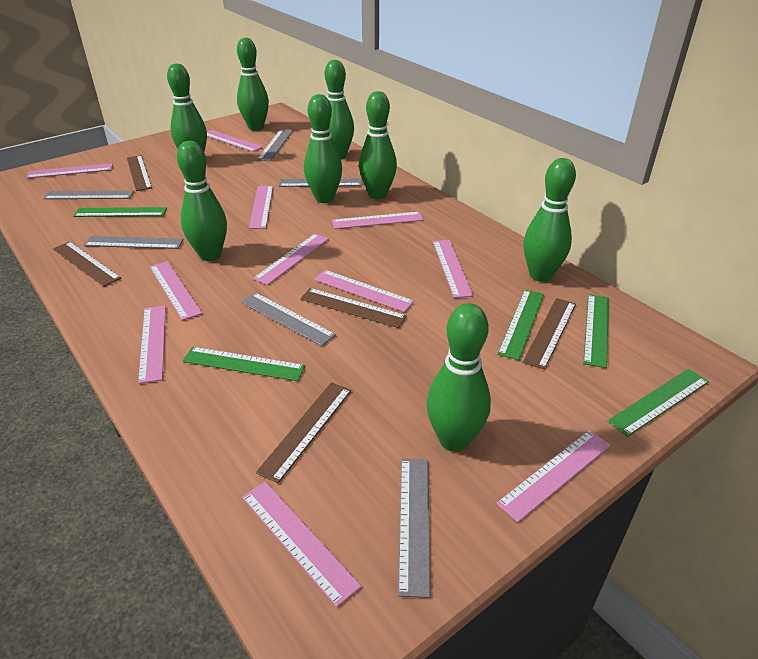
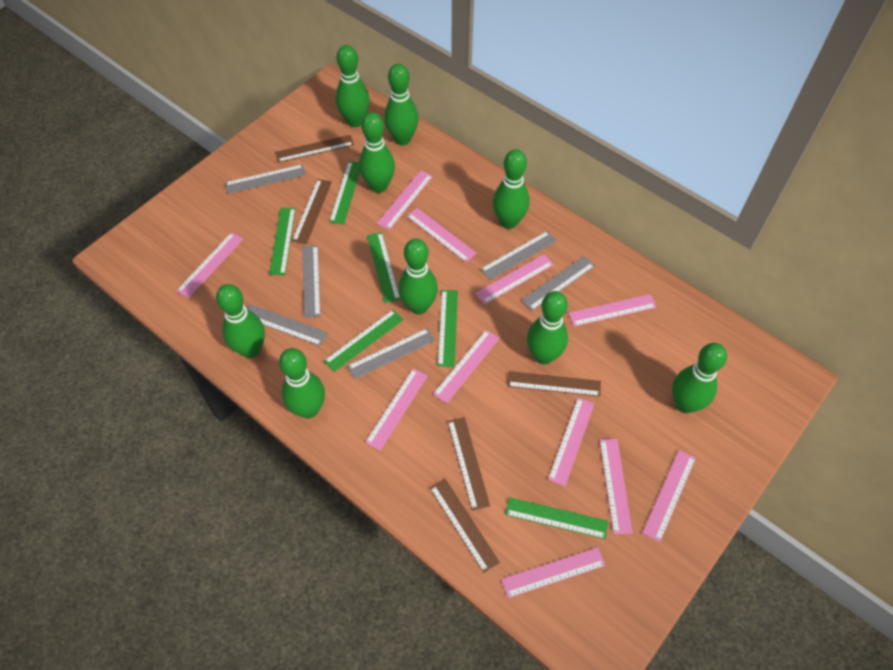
green bowling pin: 8 -> 9
green ruler: 5 -> 6

